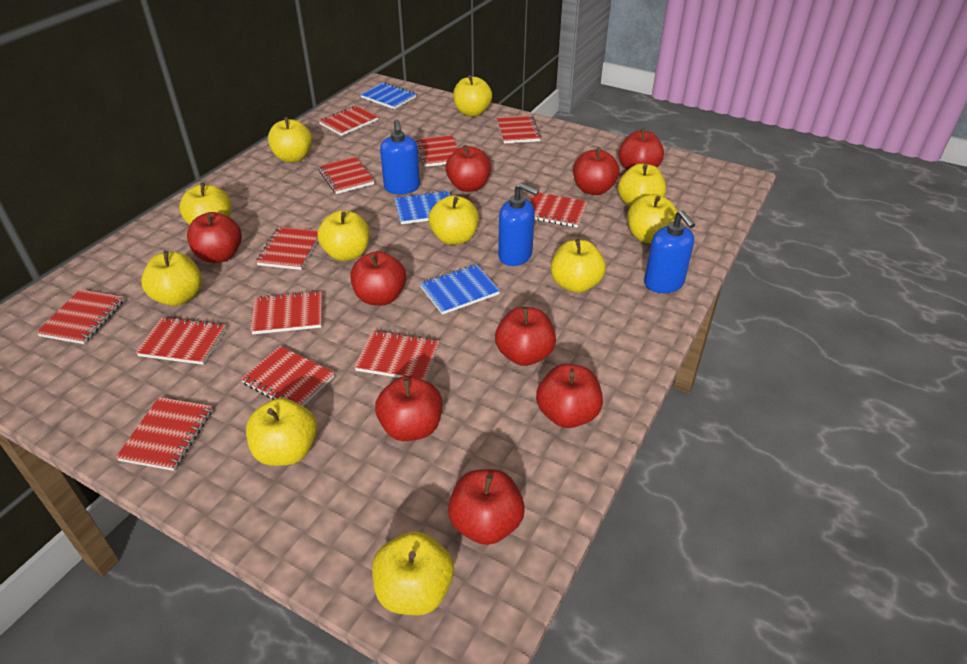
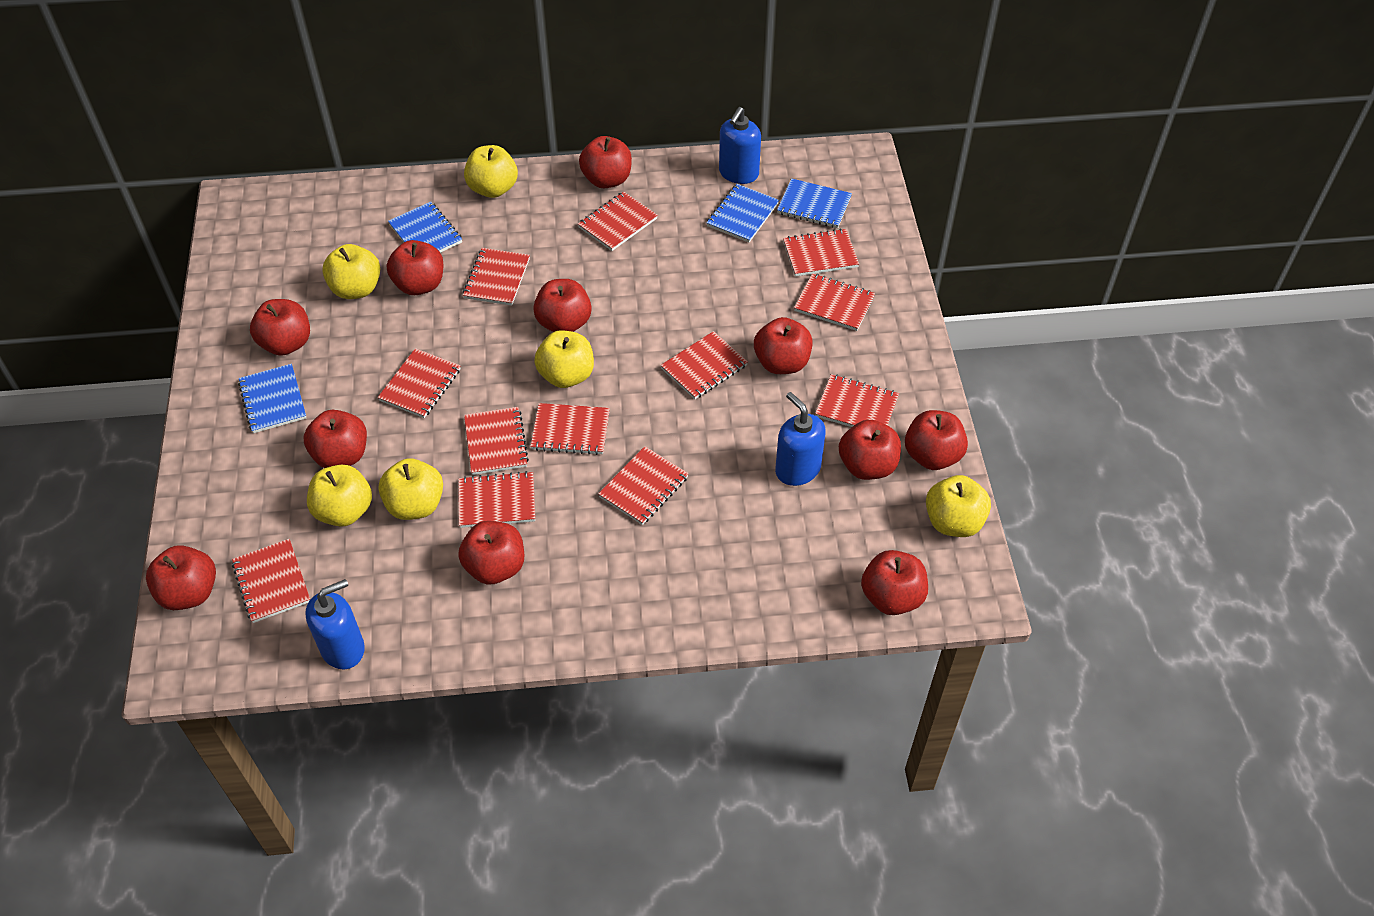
blue notebook: 3 -> 4
red apple: 9 -> 11
yellow apple: 11 -> 6

